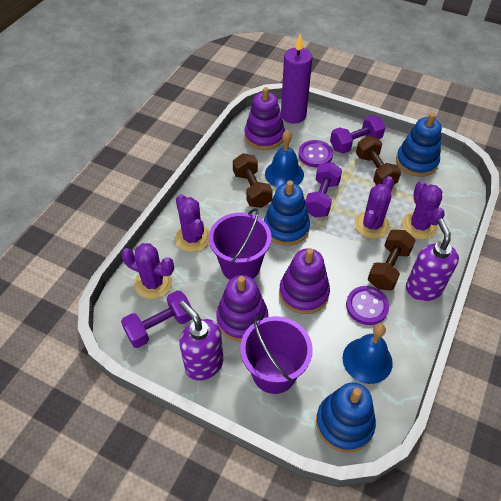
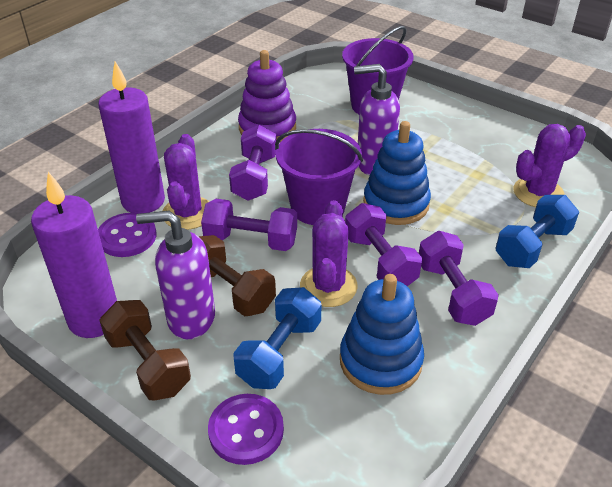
blue bell: 2 -> 0
blue dumbbell: 0 -> 2
blue stacking toy: 3 -> 2
brown dumbbell: 3 -> 2
purple cactus: 4 -> 3
purple candle: 1 -> 2
purple dumbbell: 3 -> 4
purple stacking toy: 3 -> 1

